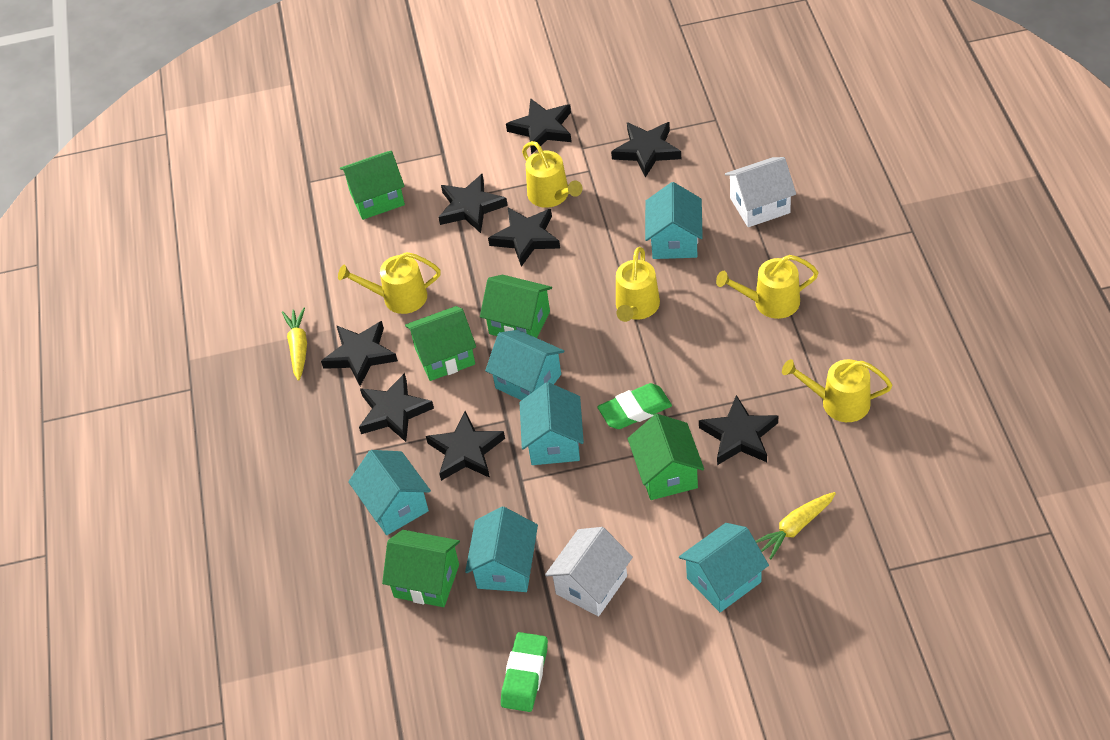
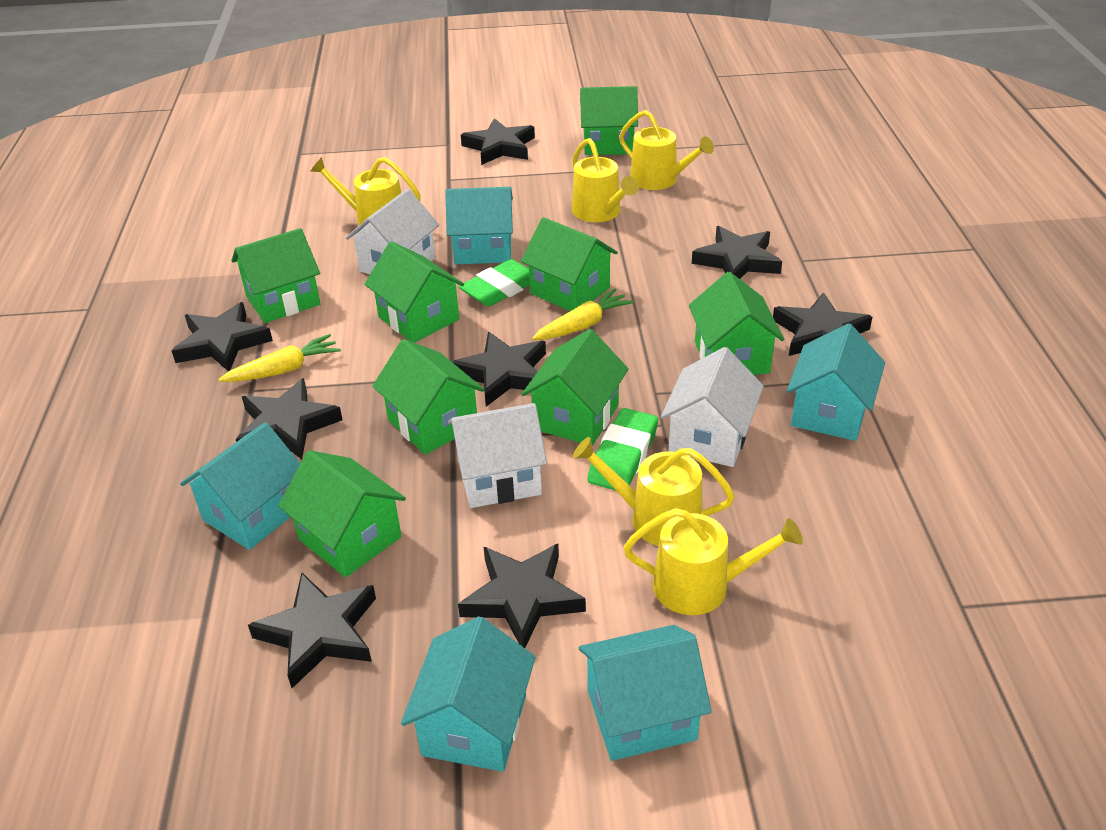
green house: 5 -> 8
turquoise house: 6 -> 5
white house: 2 -> 3

